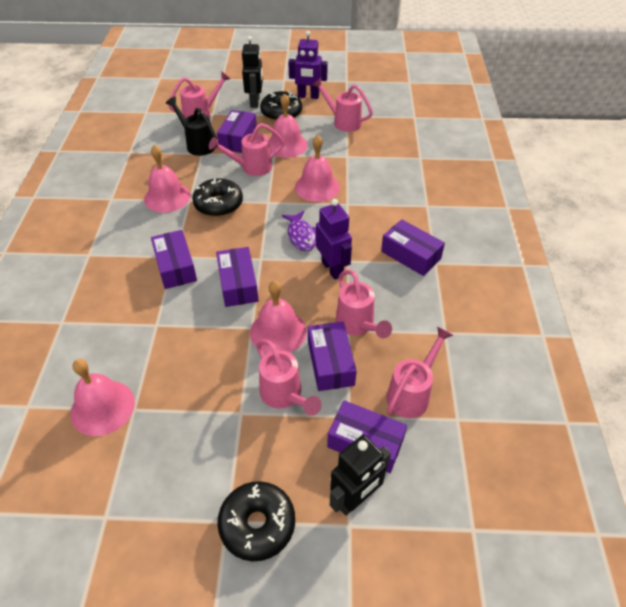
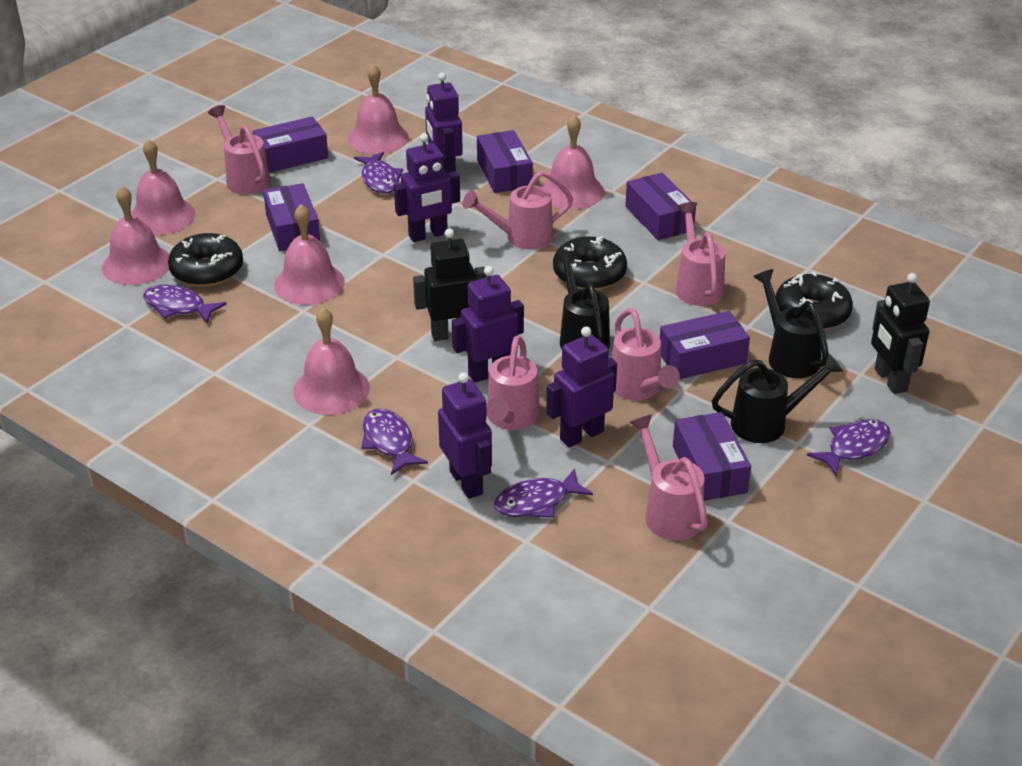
black watering can: 1 -> 3
pink bell: 5 -> 6
purple fish: 1 -> 5
purple robot: 2 -> 5

